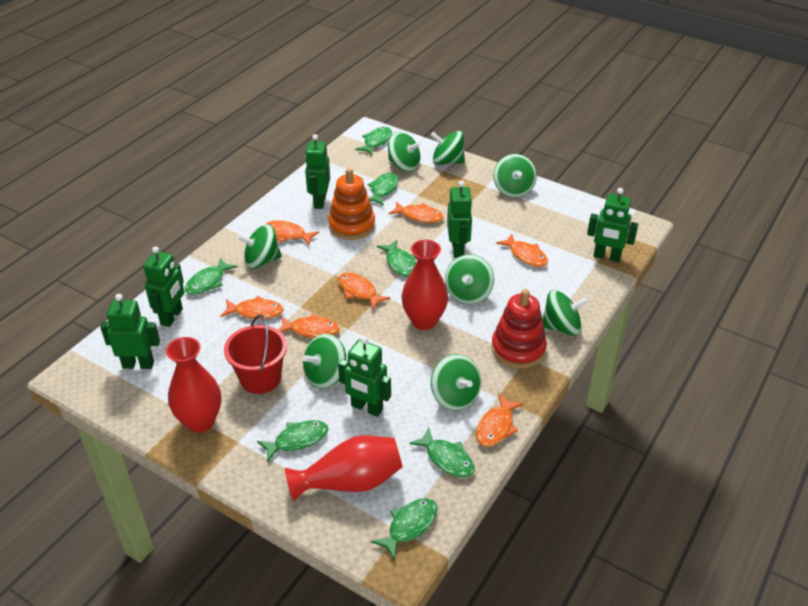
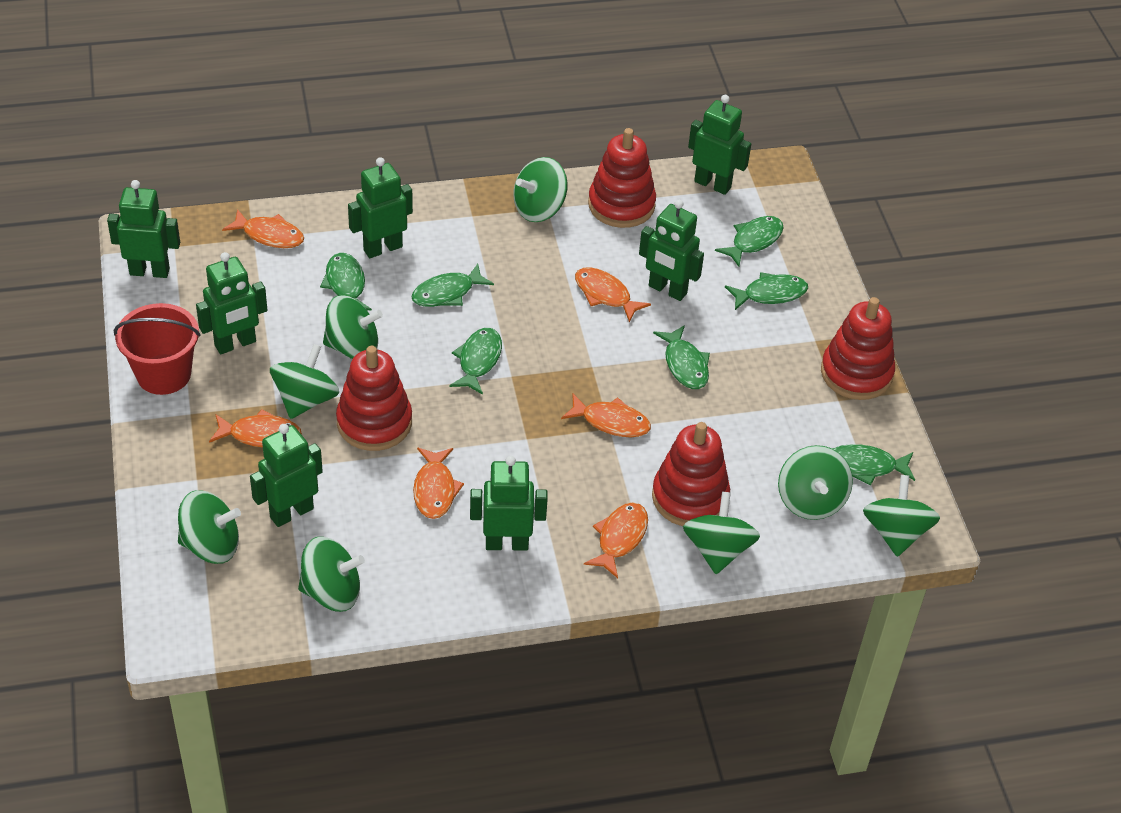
green robot: 6 -> 7
orange fish: 7 -> 6
orange stacking toy: 1 -> 0
red stacking toy: 1 -> 4
red vase: 3 -> 0

